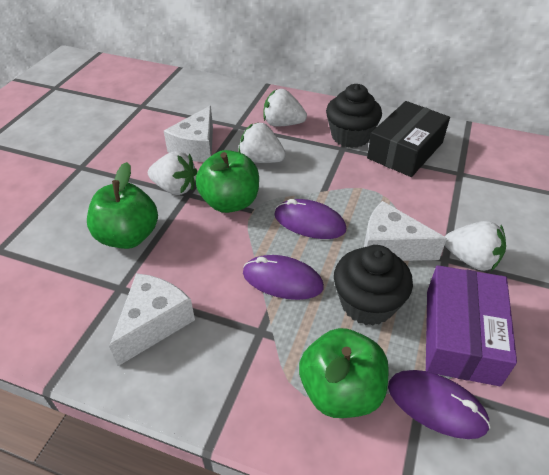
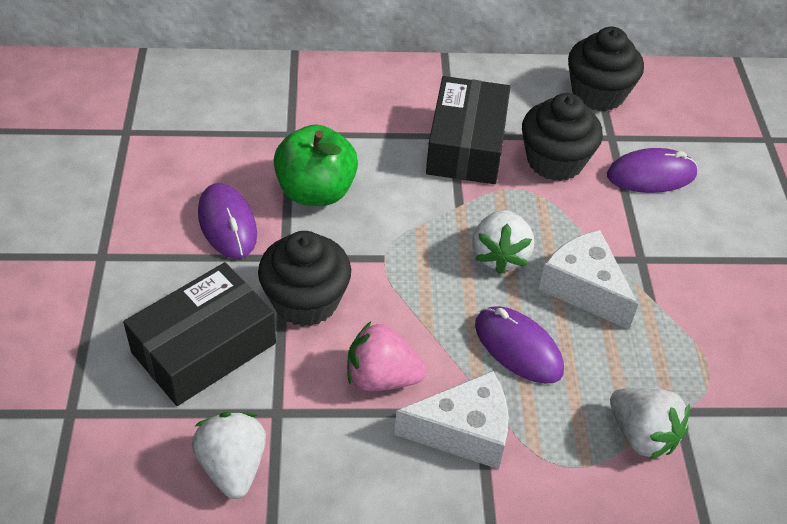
black box: 1 -> 2
black cupcake: 2 -> 3
green apple: 3 -> 1
pink strawberry: 0 -> 1
purple box: 1 -> 0
white cheese: 3 -> 2
white strawberry: 4 -> 3

